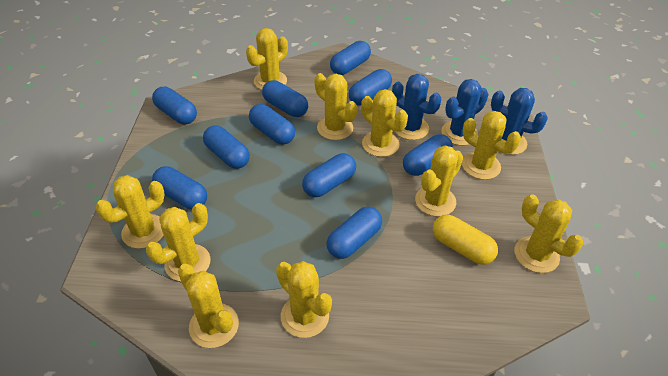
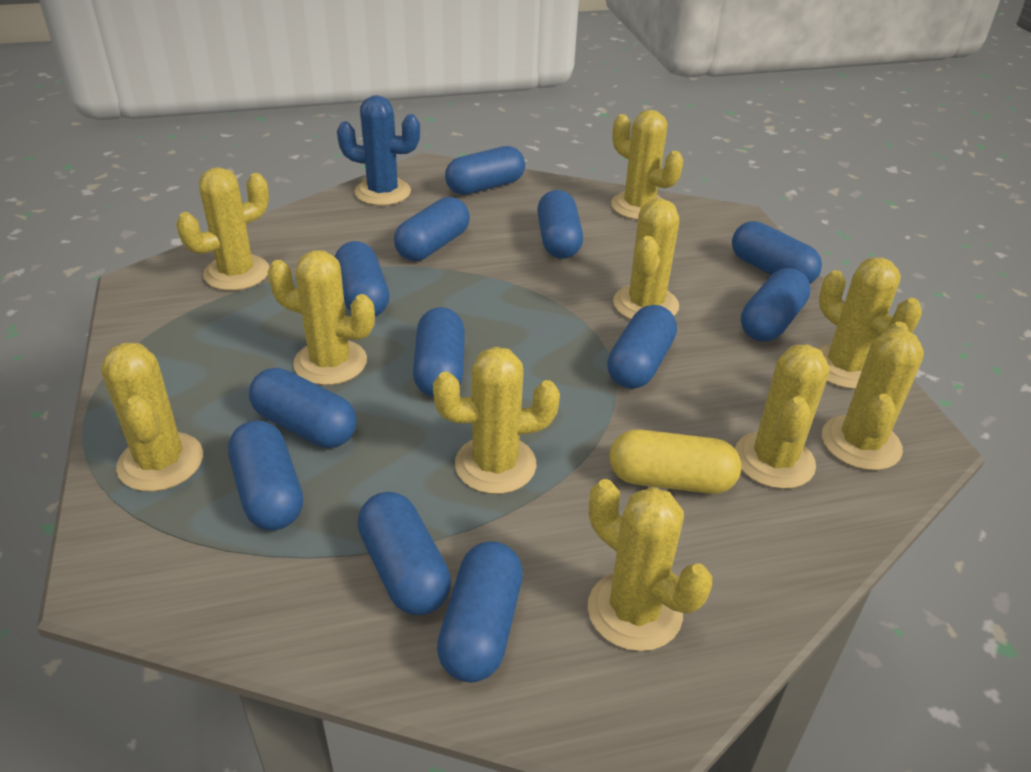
blue cactus: 3 -> 1
blue capsule: 10 -> 12

